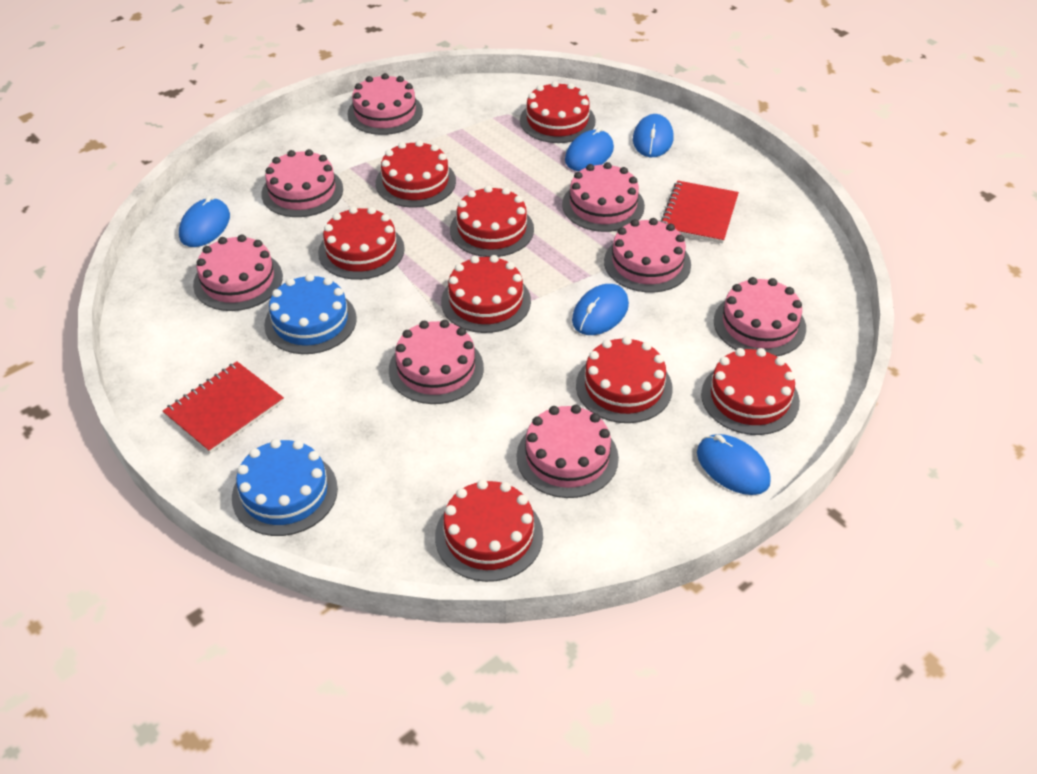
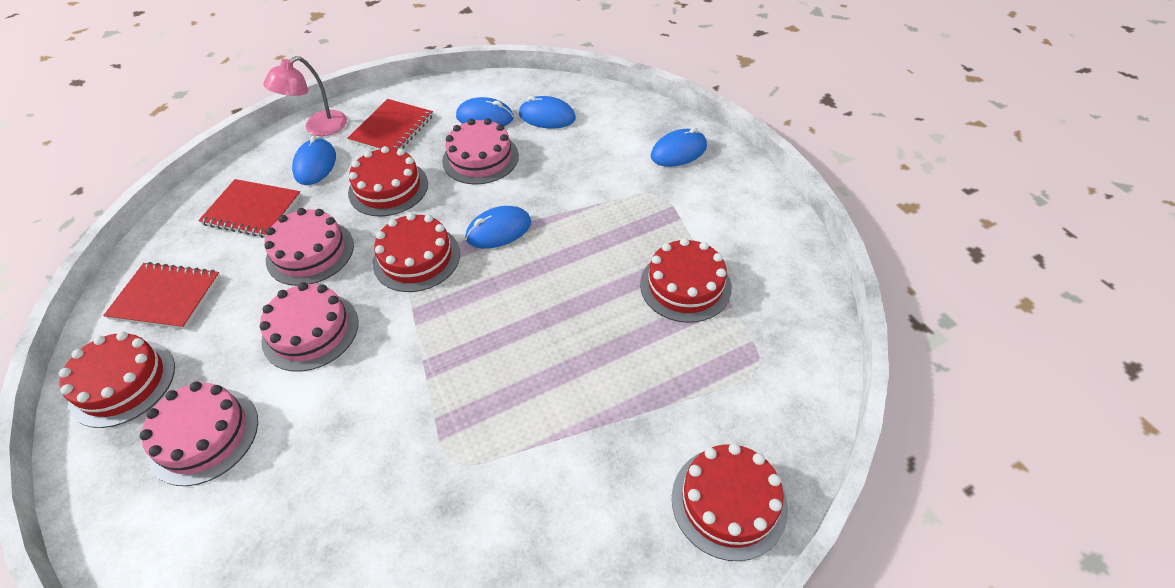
blue cake: 2 -> 0
pink cake: 8 -> 4
pink lamp: 0 -> 1
red cake: 8 -> 5
red notebook: 2 -> 3

